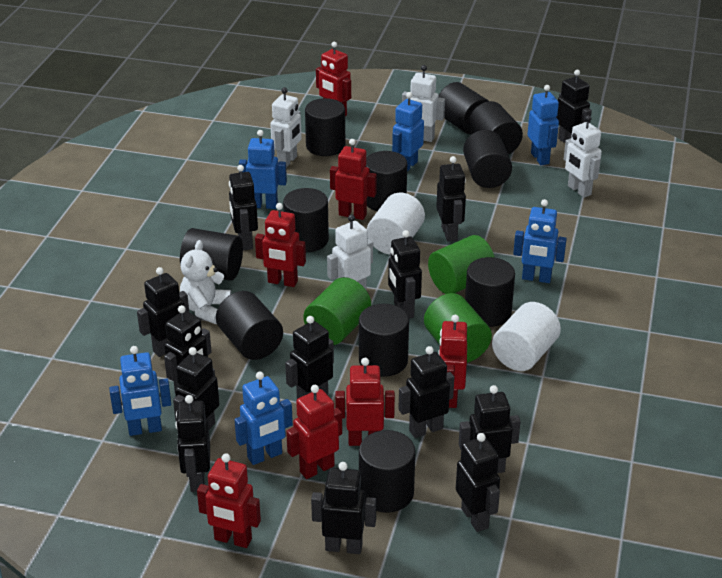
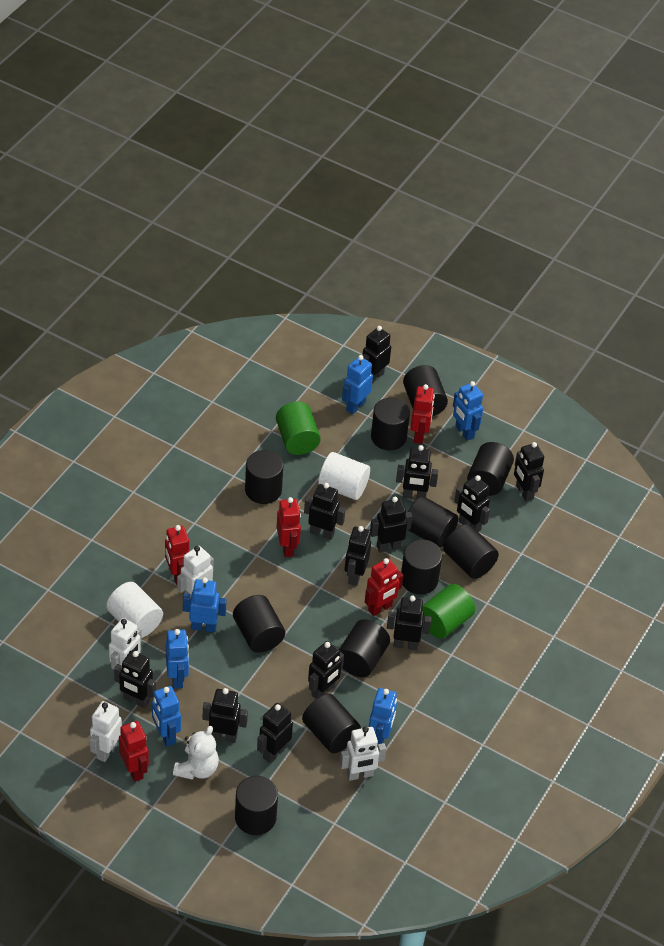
black robot: 13 -> 12
green cylinder: 3 -> 2
red robot: 7 -> 5

